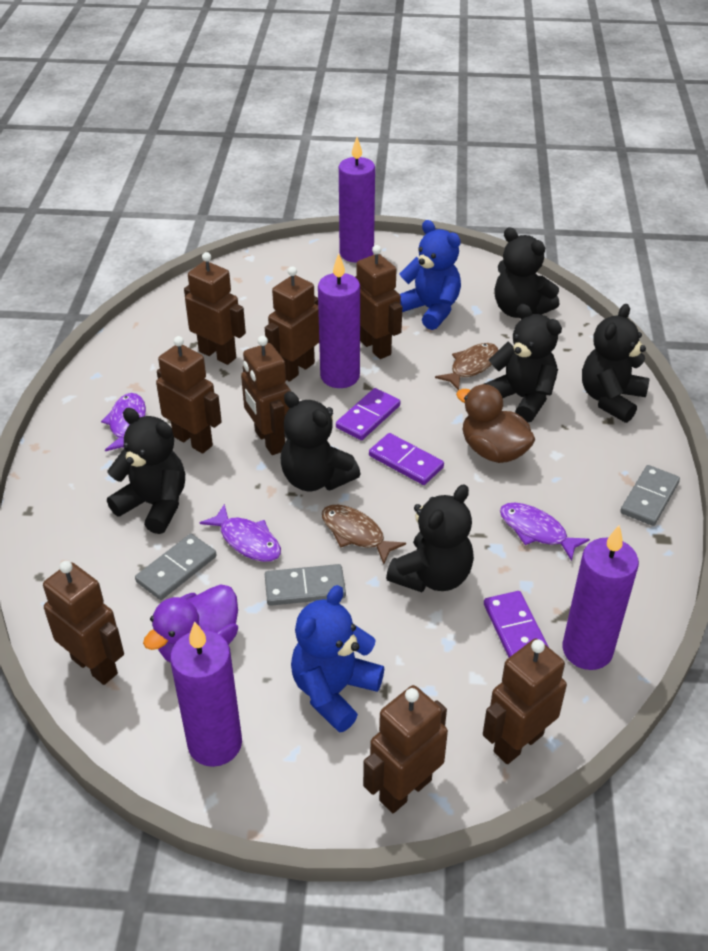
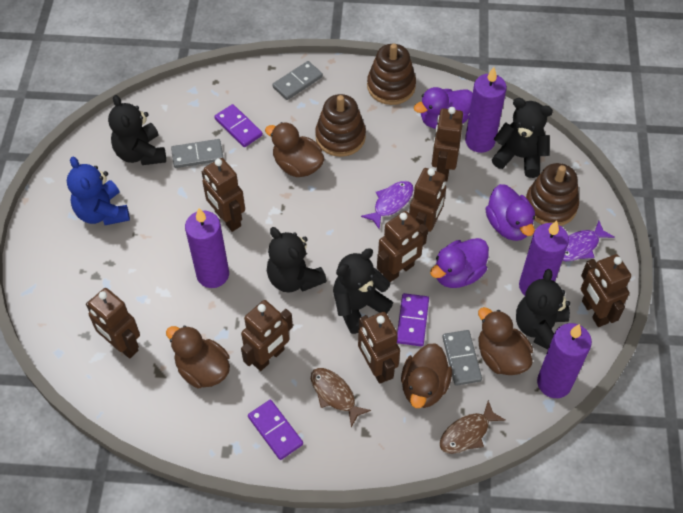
black teddy bear: 6 -> 5
blue teddy bear: 2 -> 1
brown duck: 1 -> 4
brown stacking toy: 0 -> 3
purple duck: 1 -> 3
purple fish: 3 -> 2

